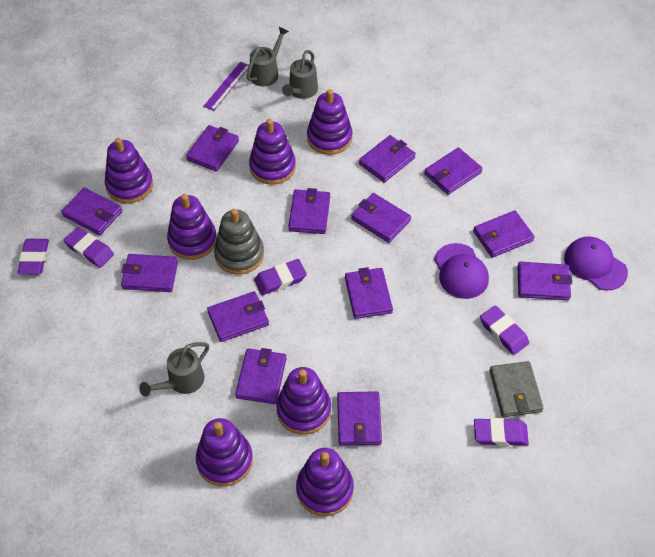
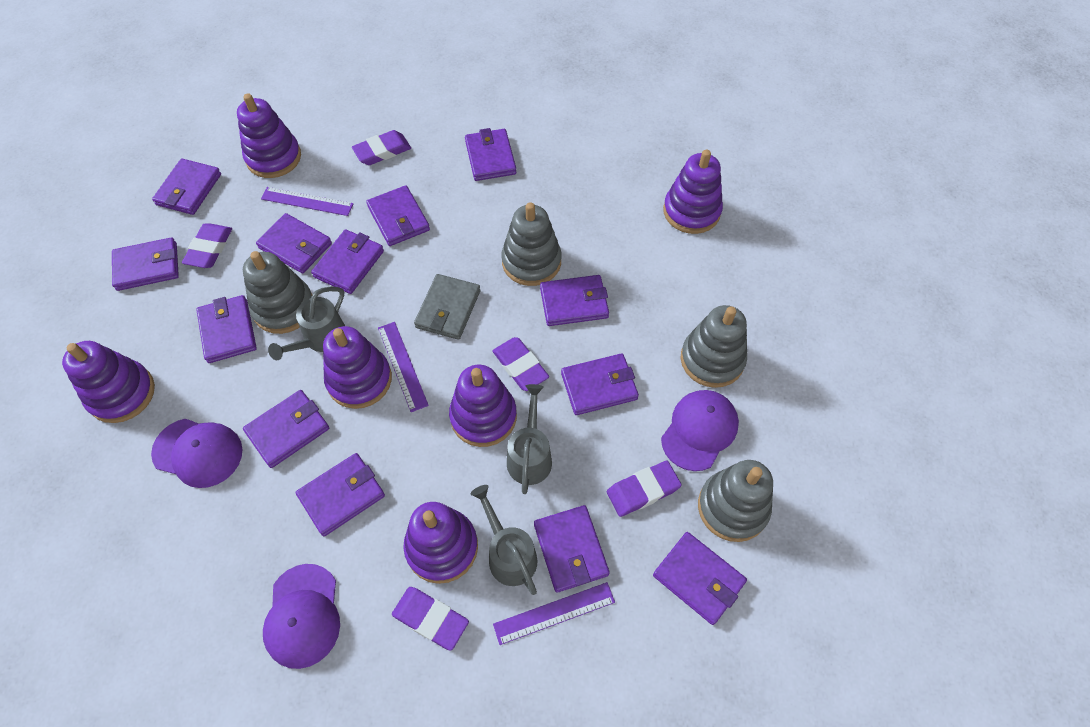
grey stacking toy: 1 -> 4
purple cap: 2 -> 3
purple ruler: 1 -> 3
purple stacking toy: 7 -> 6

